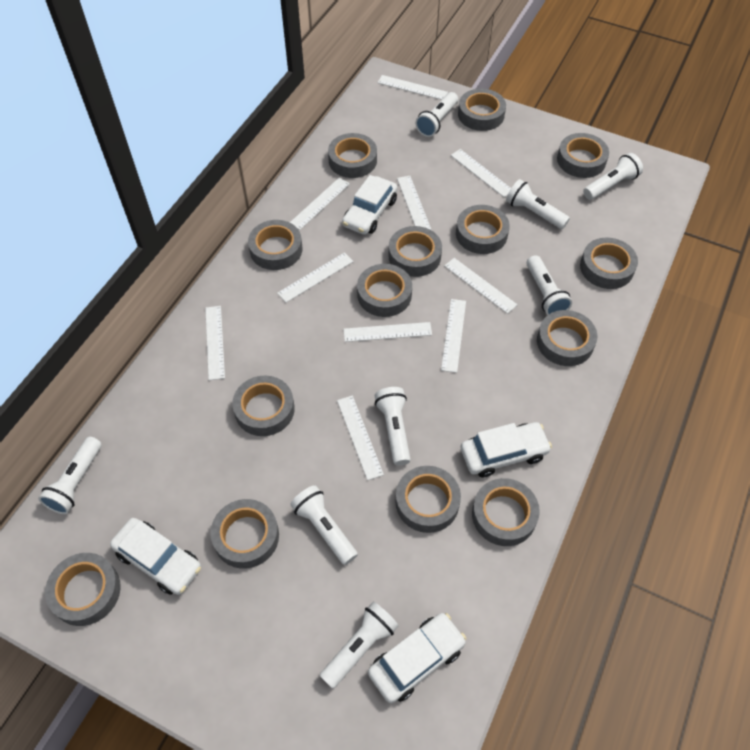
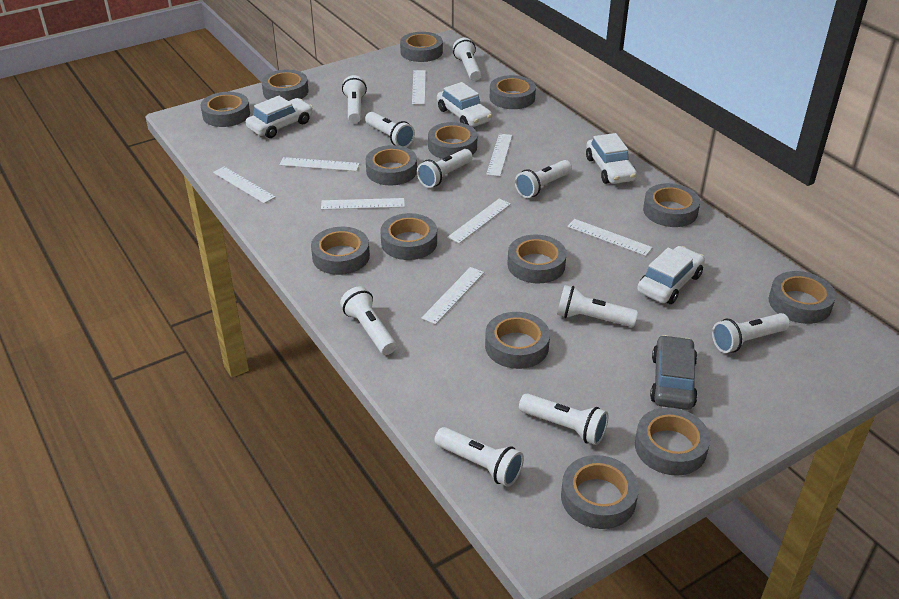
grey car: 0 -> 1
white flashlight: 8 -> 10
white ruler: 10 -> 8

